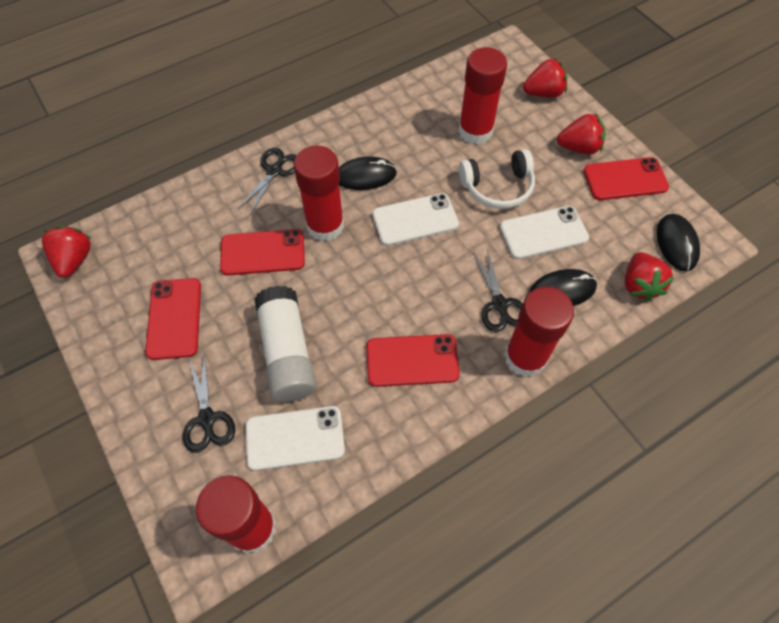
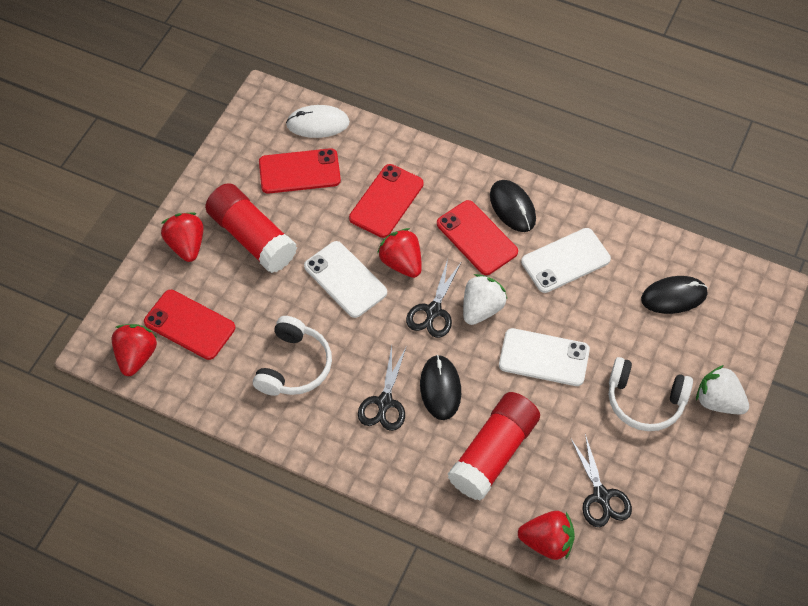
red glue stick: 4 -> 2
white glue stick: 1 -> 0
white headphones: 1 -> 2
white mouse: 0 -> 1
white strawberry: 0 -> 2

